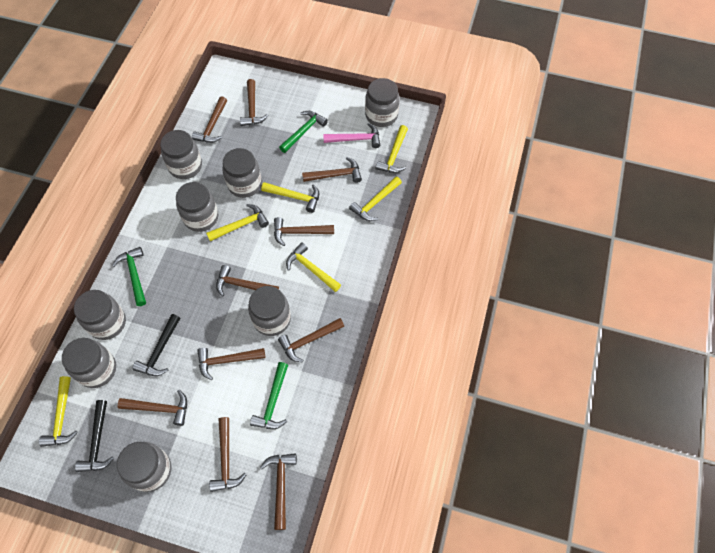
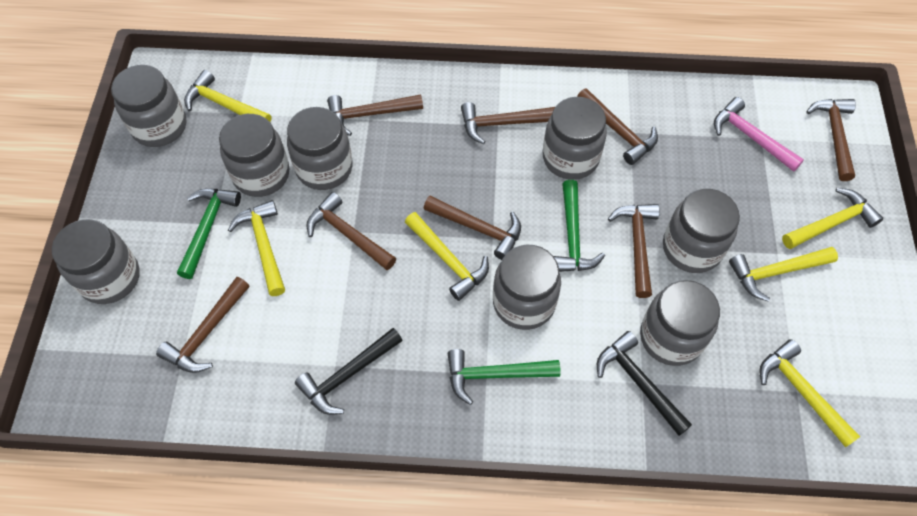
brown hammer: 10 -> 8

